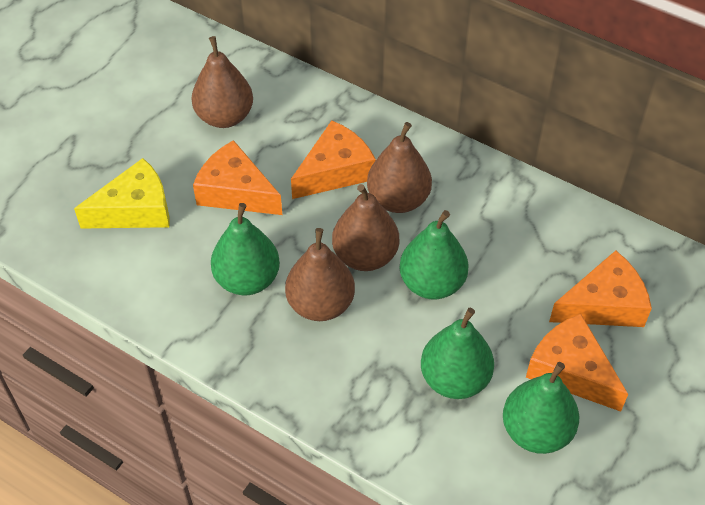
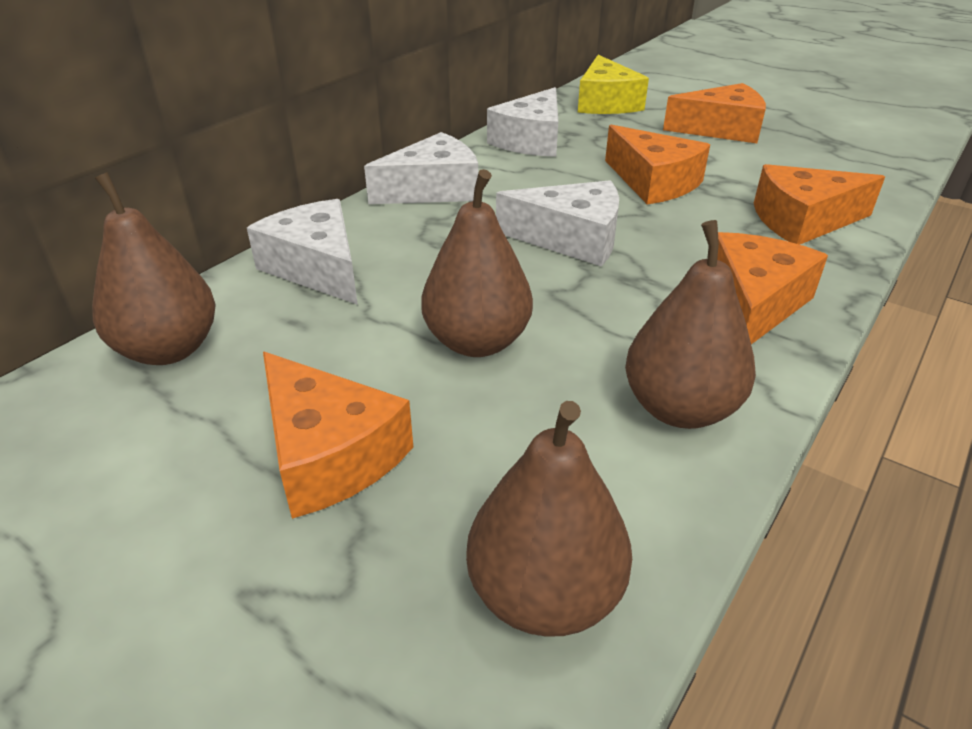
green pear: 4 -> 0
orange cheese: 4 -> 5
white cheese: 0 -> 4

